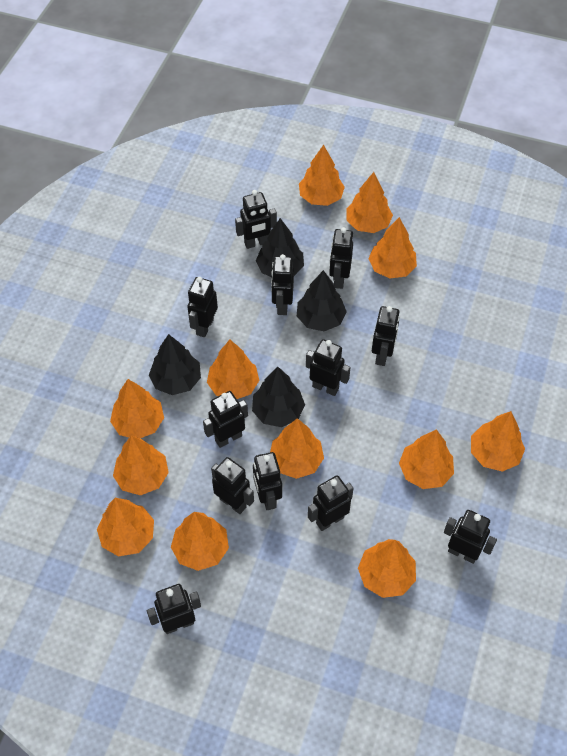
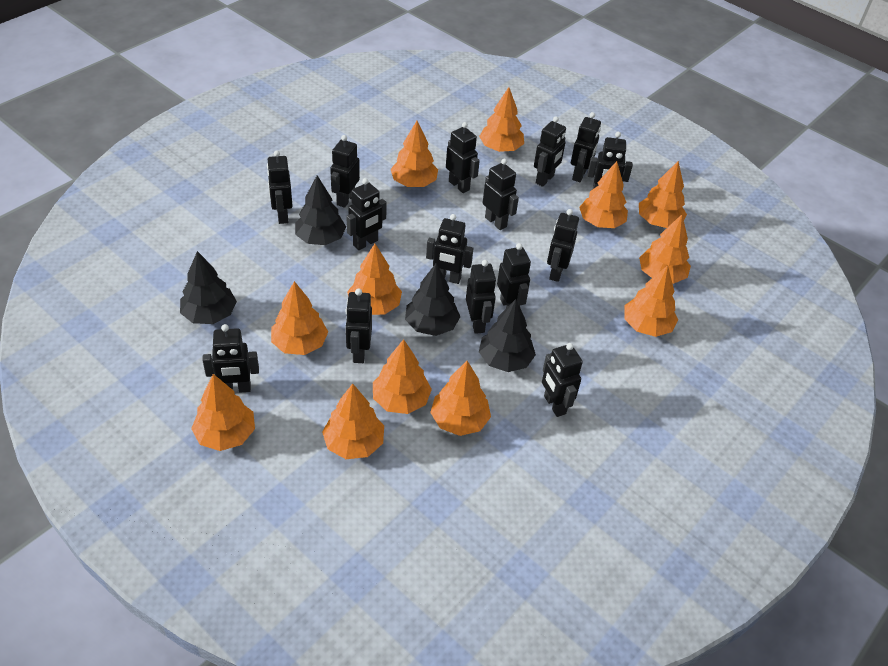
black robot: 12 -> 15

